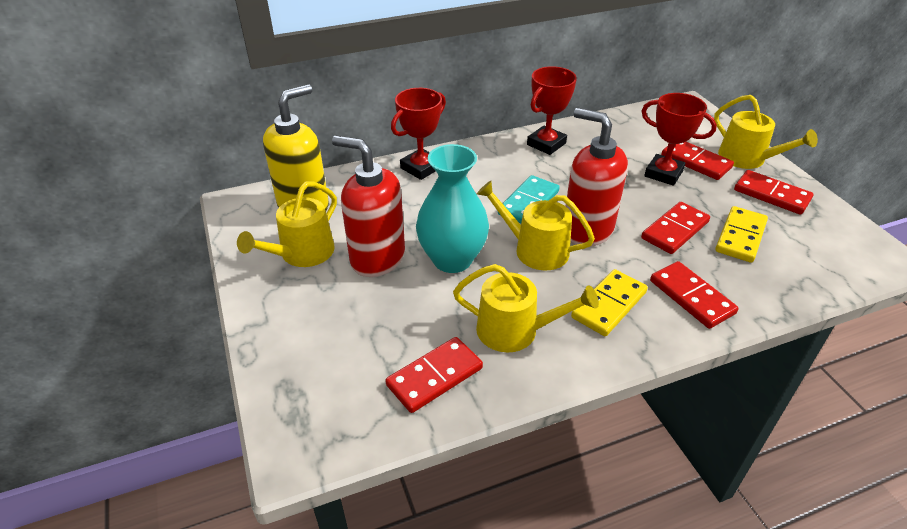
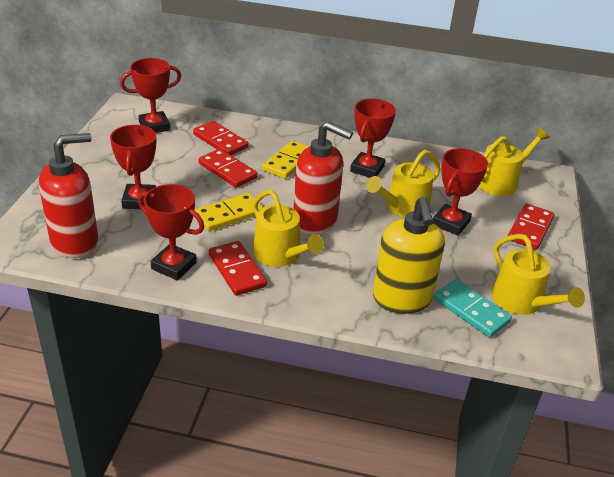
red domino: 5 -> 4
red trophy: 3 -> 5
turquoise vase: 1 -> 0

